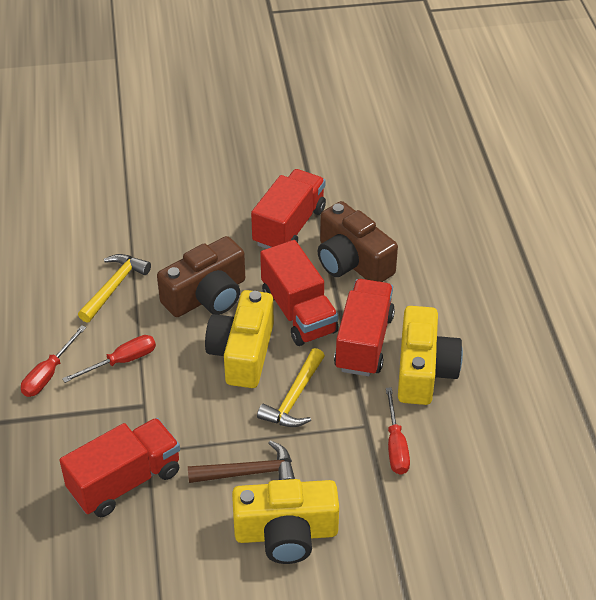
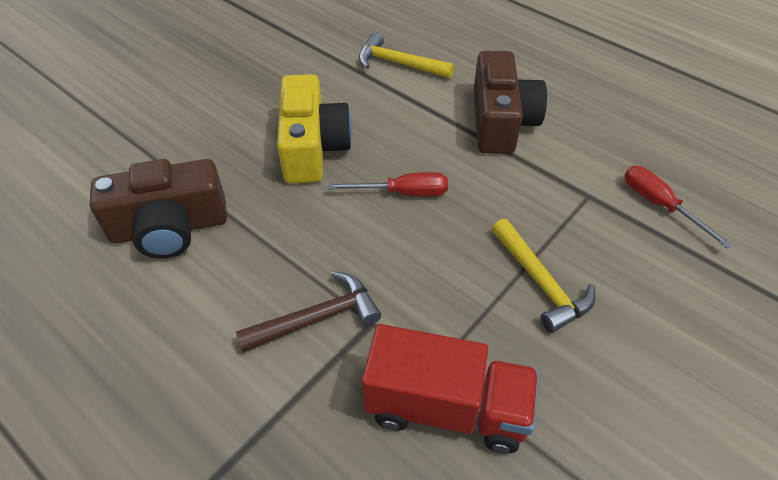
red screwdriver: 3 -> 2
red truck: 4 -> 1
yellow camera: 3 -> 1

